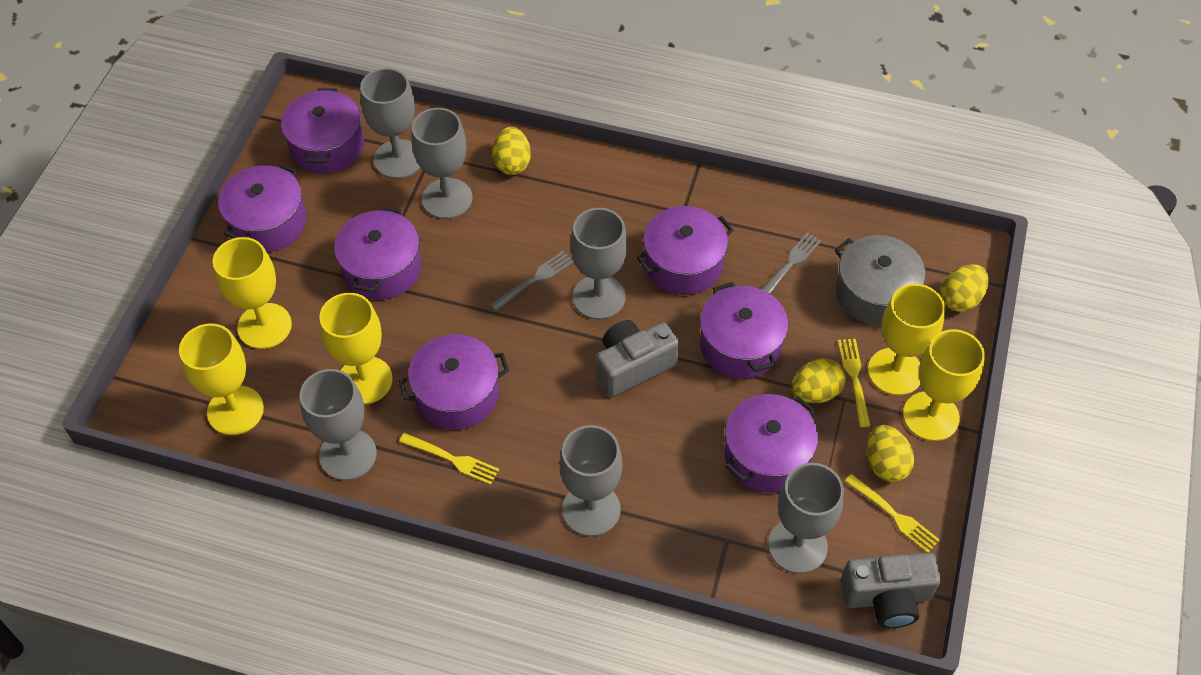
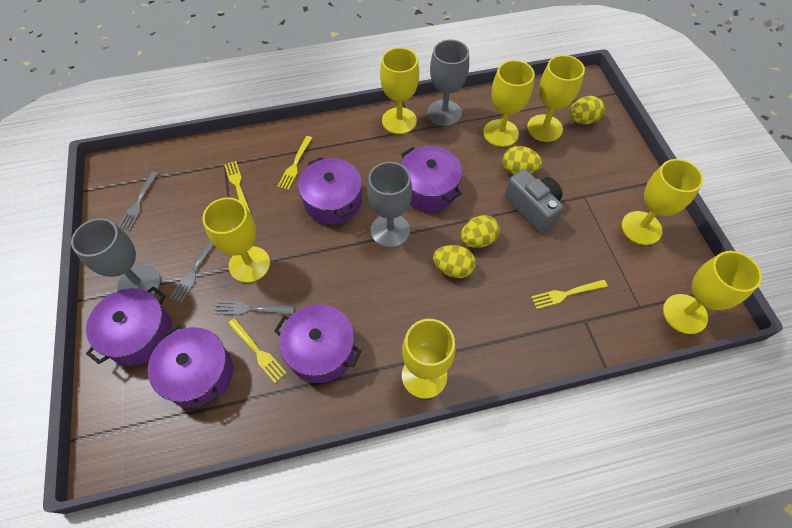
grey camera: 2 -> 1
grey fork: 2 -> 3
grey goblet: 6 -> 3
grey pot: 1 -> 0
purple pot: 7 -> 5
yellow fork: 3 -> 4
yellow goblet: 5 -> 7

